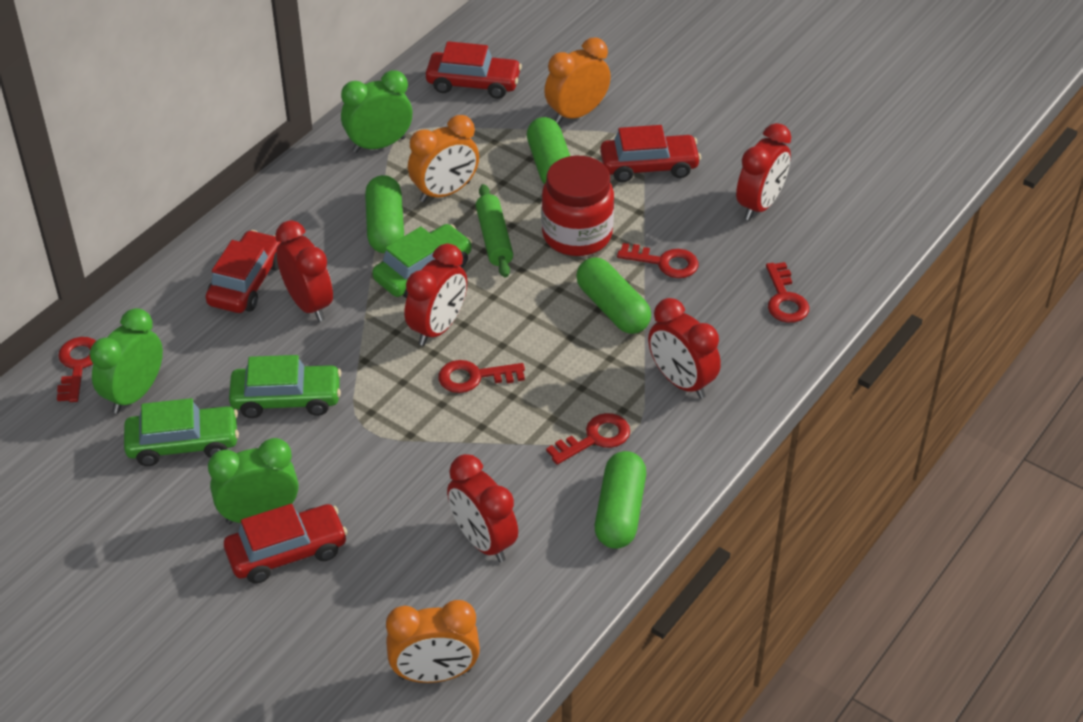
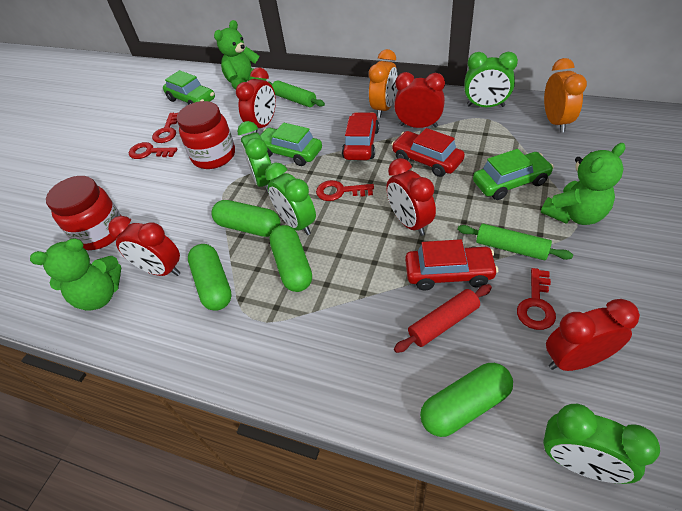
green clock: 3 -> 4
green rolling pin: 1 -> 2
green teddy bear: 0 -> 3
orange clock: 3 -> 2
red car: 4 -> 3
red jar: 1 -> 2
red key: 5 -> 4
red rolling pin: 0 -> 1

